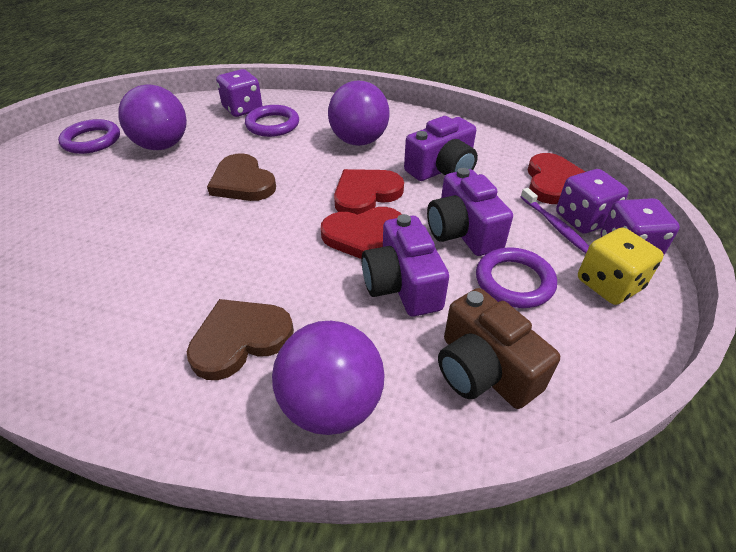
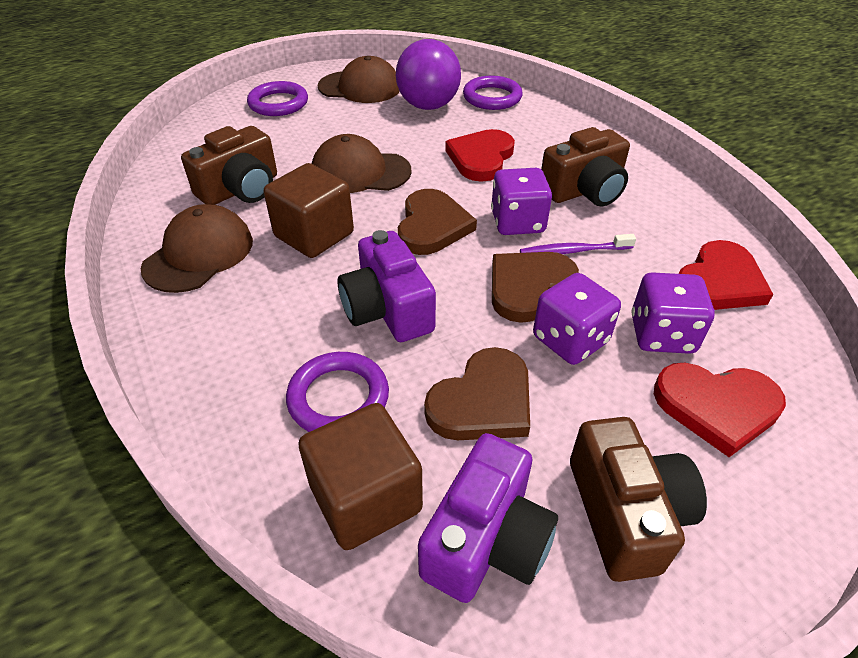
brown camera: 1 -> 3
brown cap: 0 -> 3
brown cube: 0 -> 2
brown heart: 2 -> 3
purple ball: 3 -> 1
purple camera: 3 -> 2
yellow dice: 1 -> 0

